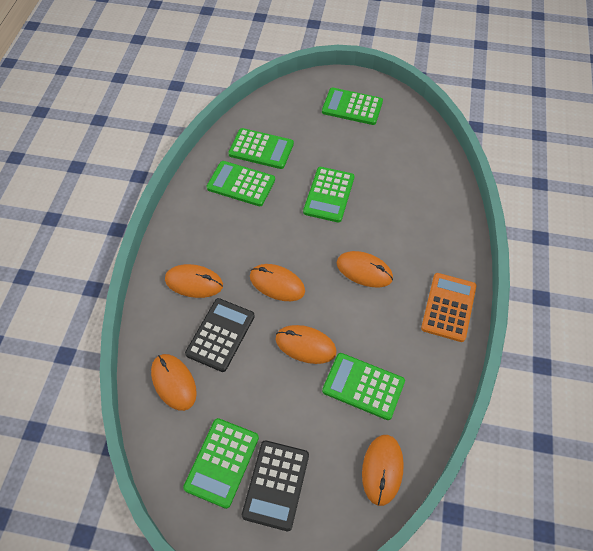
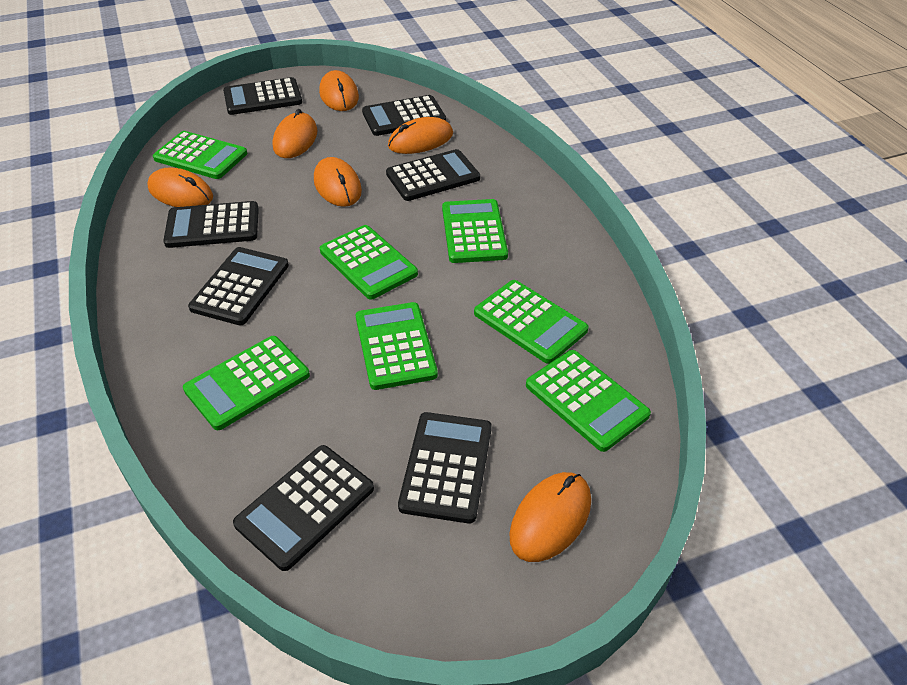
black calculator: 2 -> 7
green calculator: 6 -> 7
orange calculator: 1 -> 0

